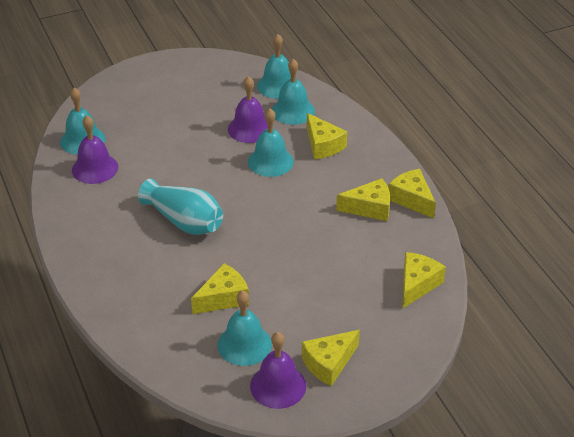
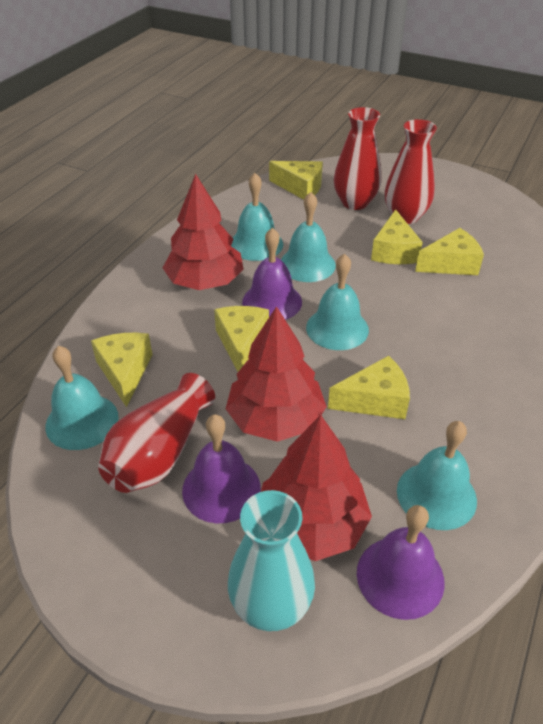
red tree: 0 -> 3
red vase: 0 -> 3

